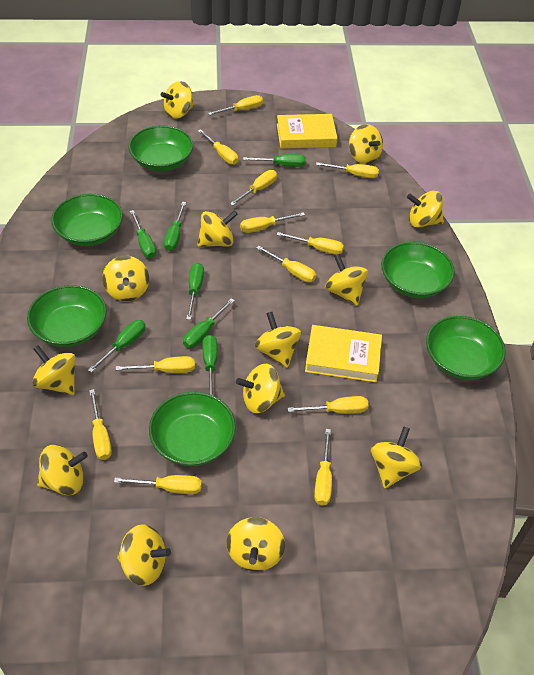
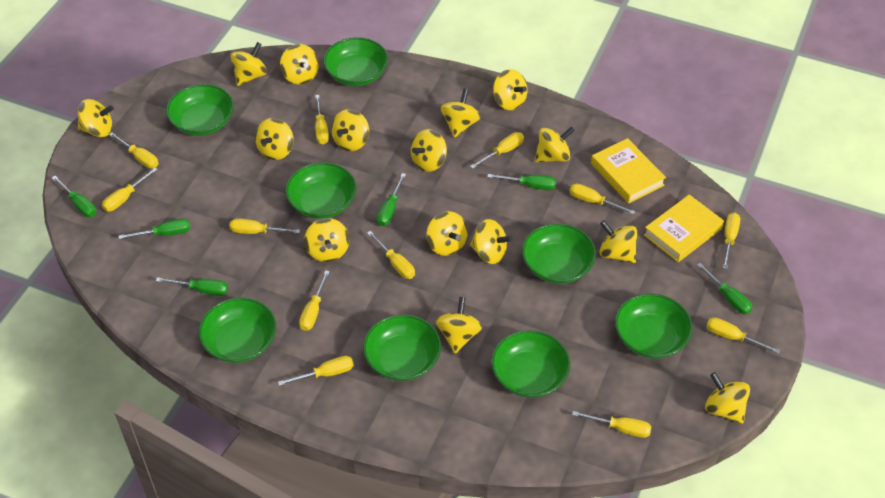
green bowl: 6 -> 8
green screwdriver: 7 -> 6
yellow spinning top: 13 -> 15

